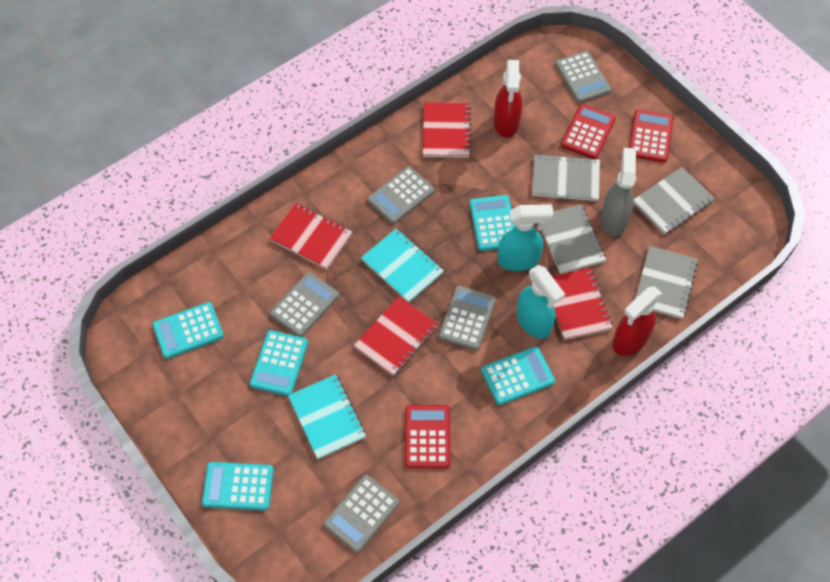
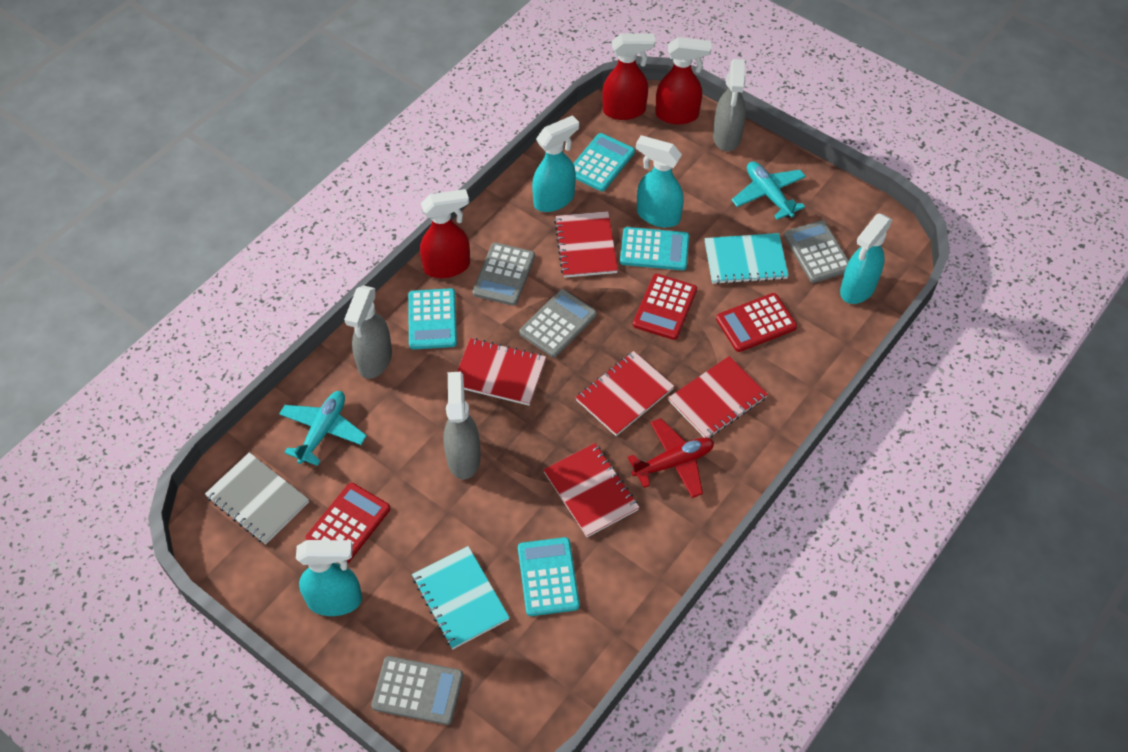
grey calculator: 5 -> 4
grey notebook: 4 -> 1
grey spray bottle: 1 -> 3
red notebook: 4 -> 5
red plane: 0 -> 1
red spray bottle: 2 -> 3
turquoise calculator: 5 -> 4
turquoise plane: 0 -> 2
turquoise spray bottle: 2 -> 4

